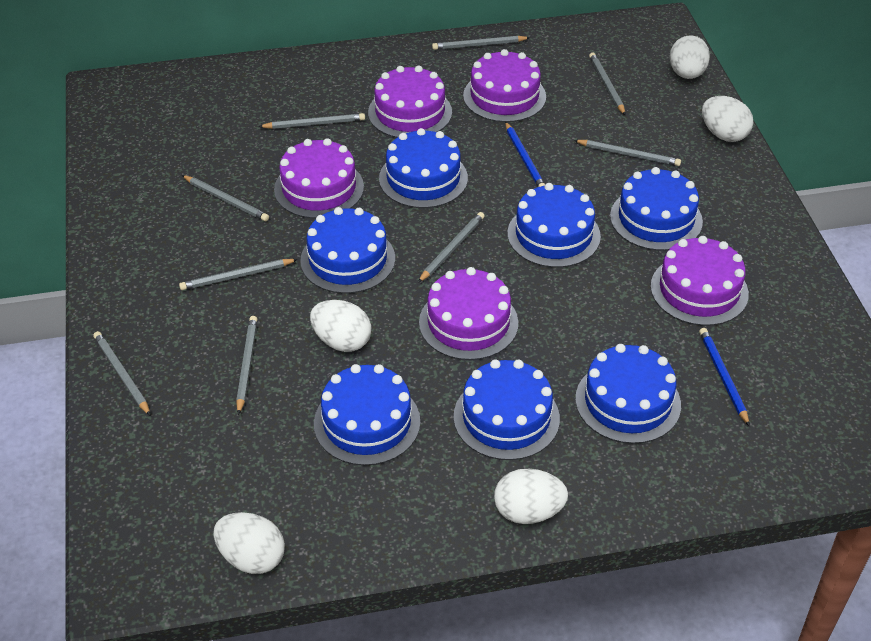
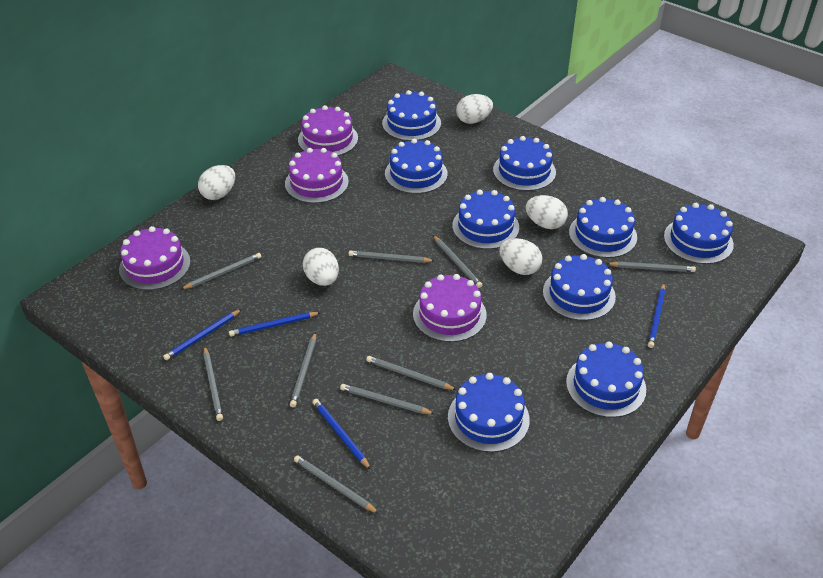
blue cake: 7 -> 9
blue pencil: 2 -> 4
purple cake: 5 -> 4

